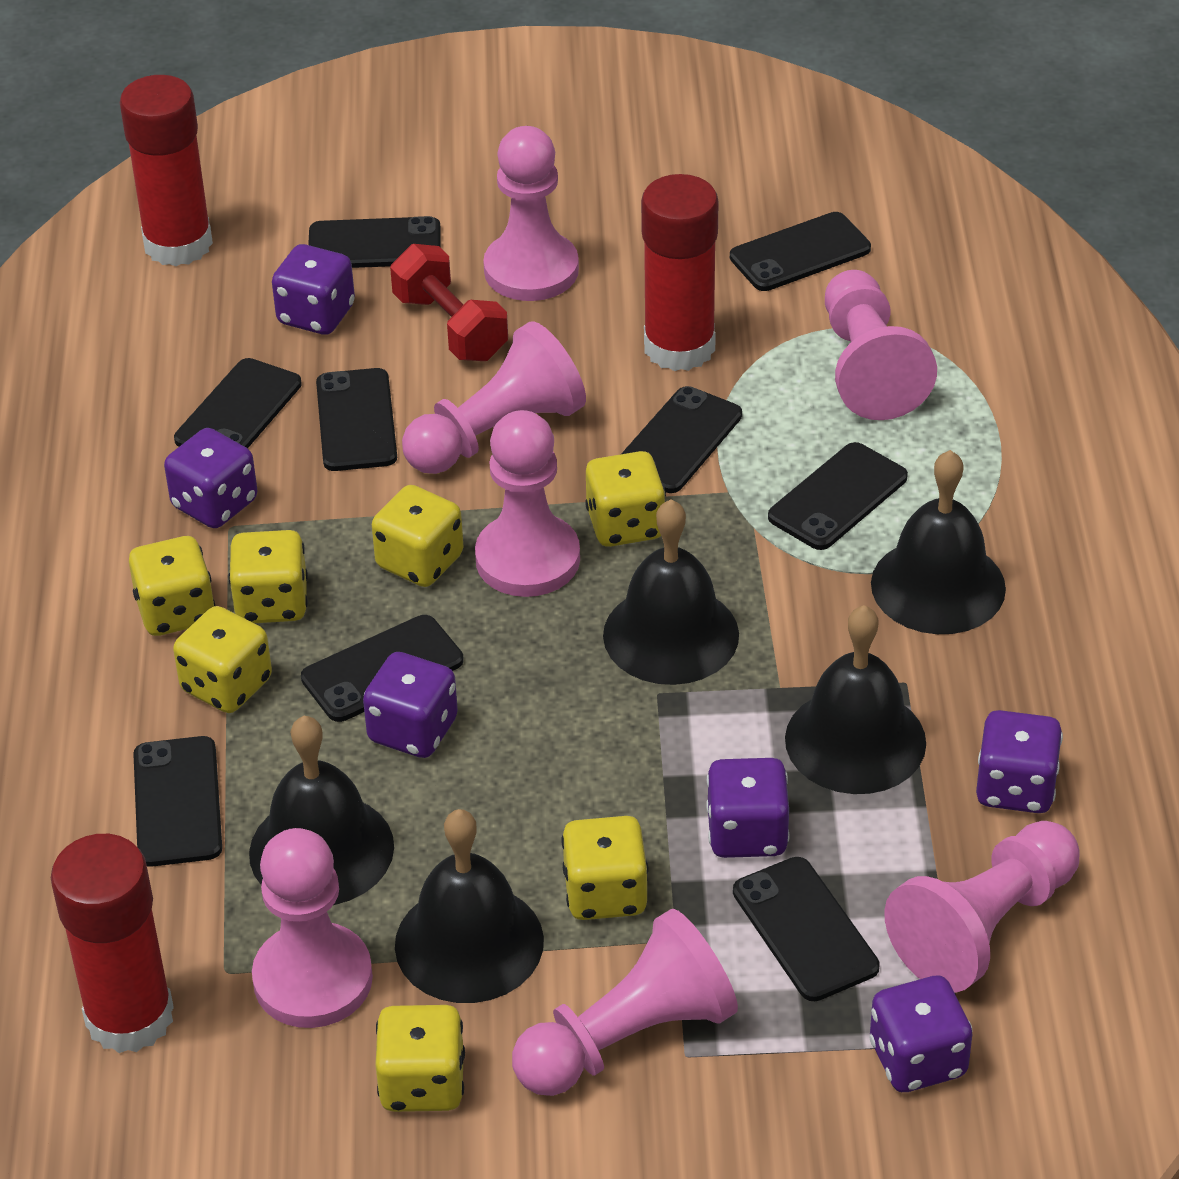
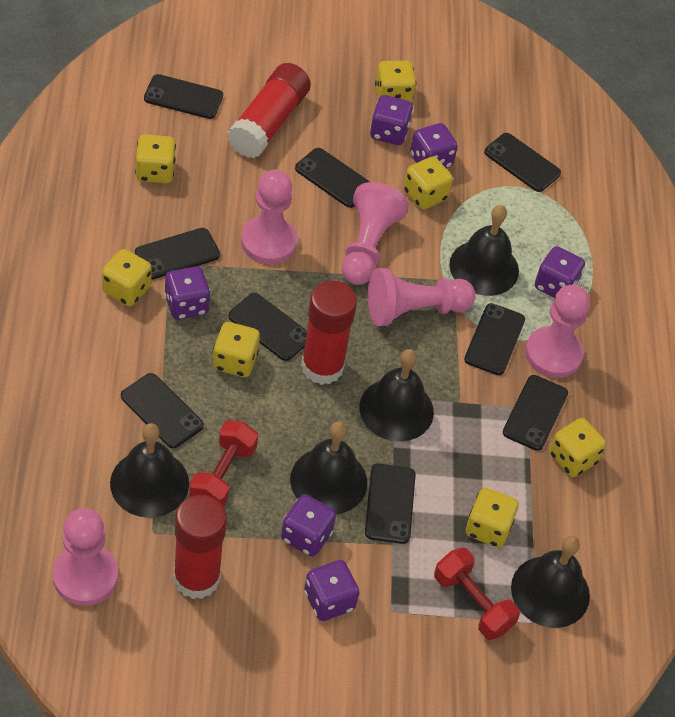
pink pawn: 7 -> 5
red dumbbell: 1 -> 2

